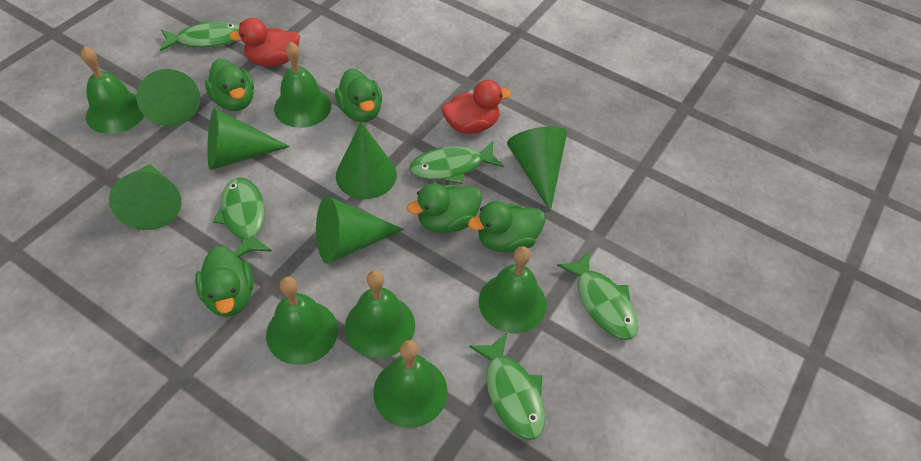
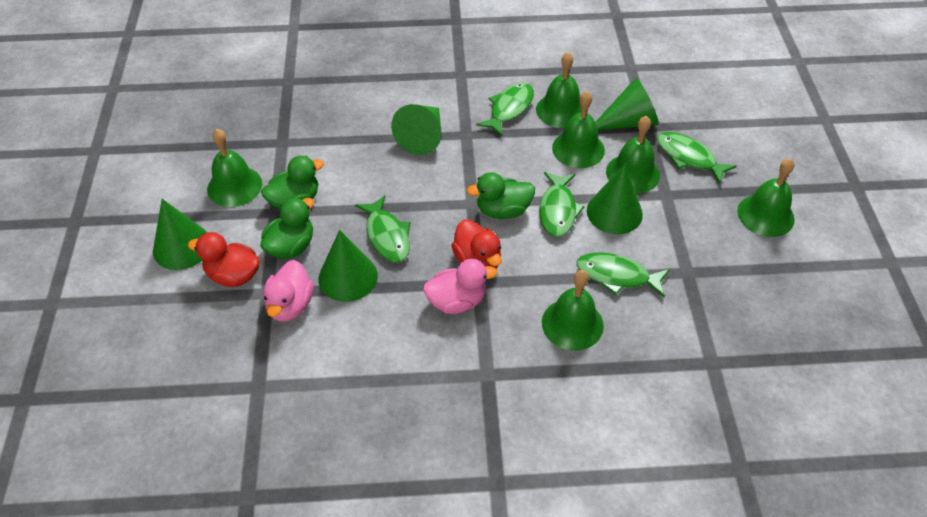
green cone: 6 -> 5
green duck: 5 -> 3
pink duck: 0 -> 2

